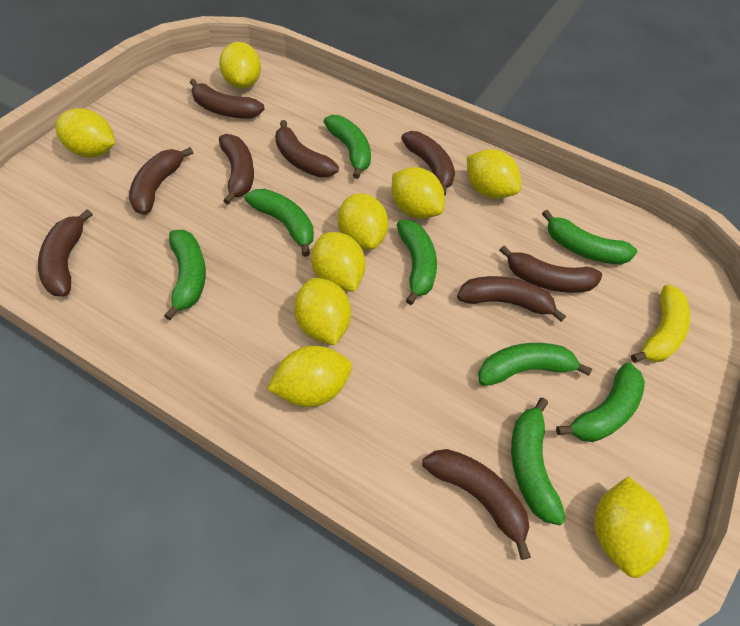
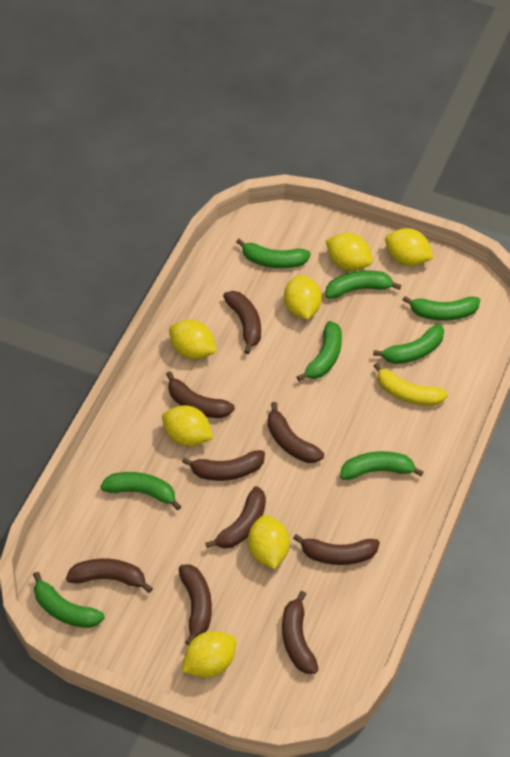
yellow lemon: 9 -> 7

